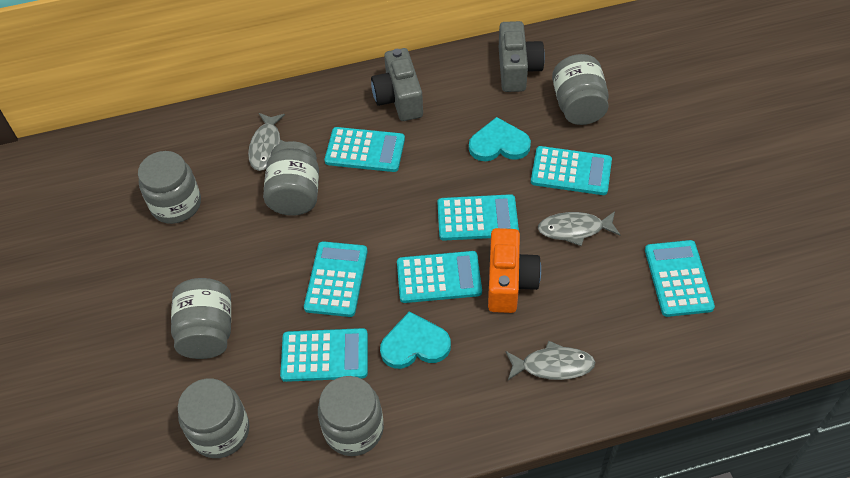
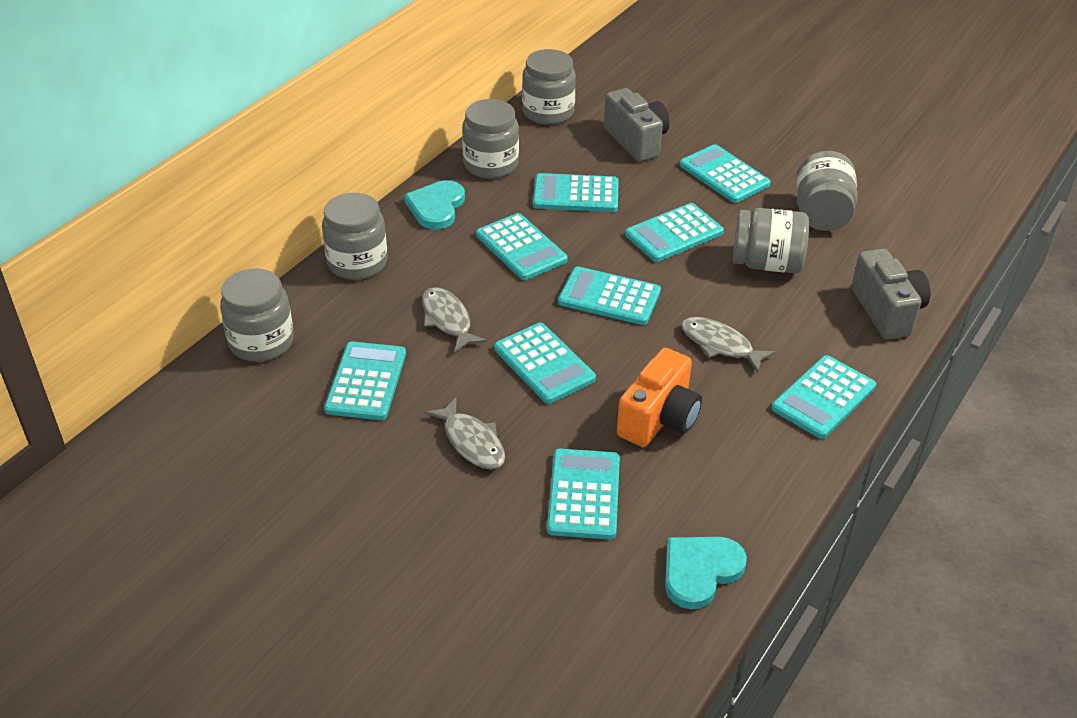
turquoise calculator: 7 -> 9

